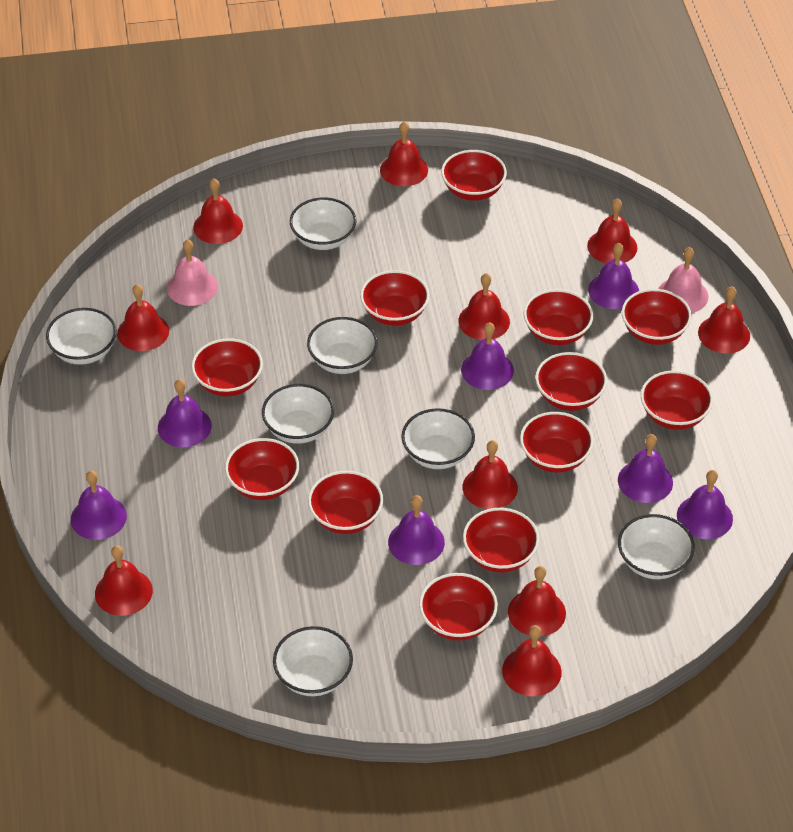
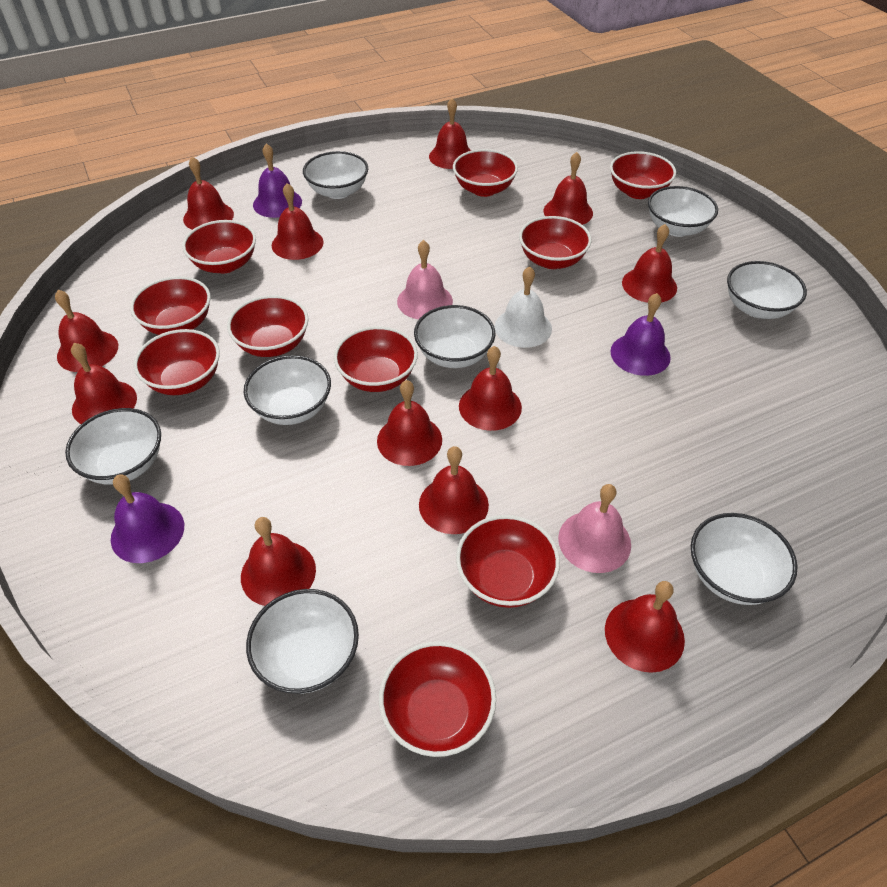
purple bell: 7 -> 3
red bell: 10 -> 12
red bowl: 12 -> 10
white bell: 0 -> 1
white bowl: 7 -> 8

